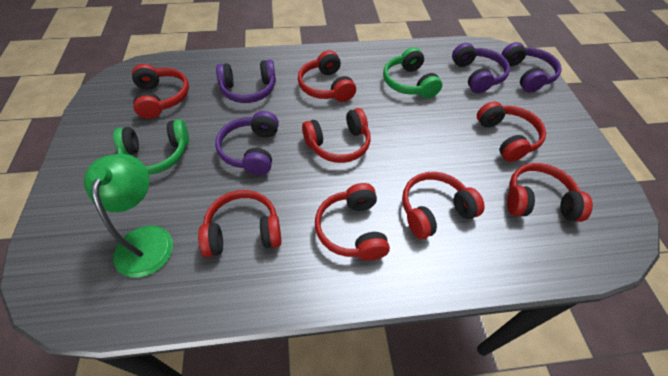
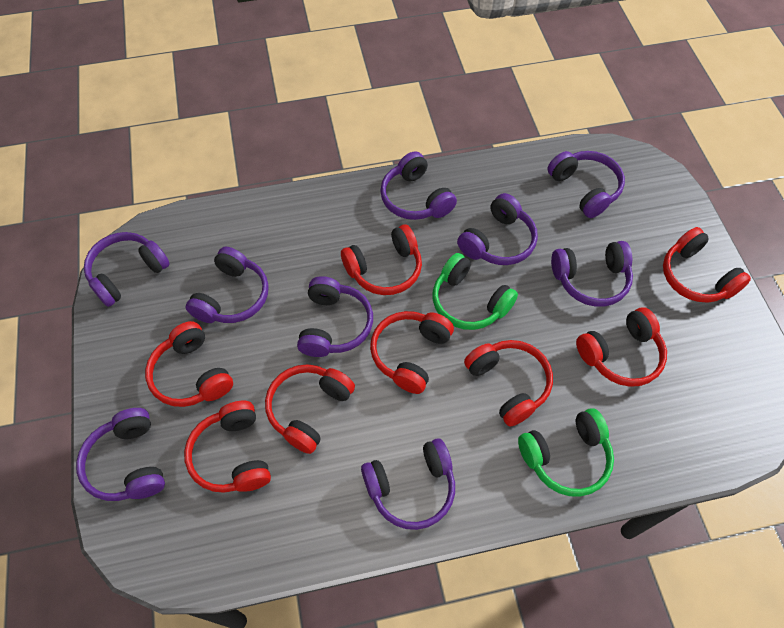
green lamp: 1 -> 0
purple headphones: 4 -> 9

